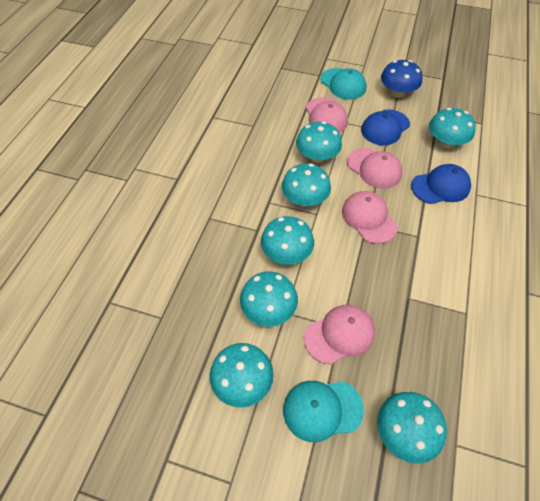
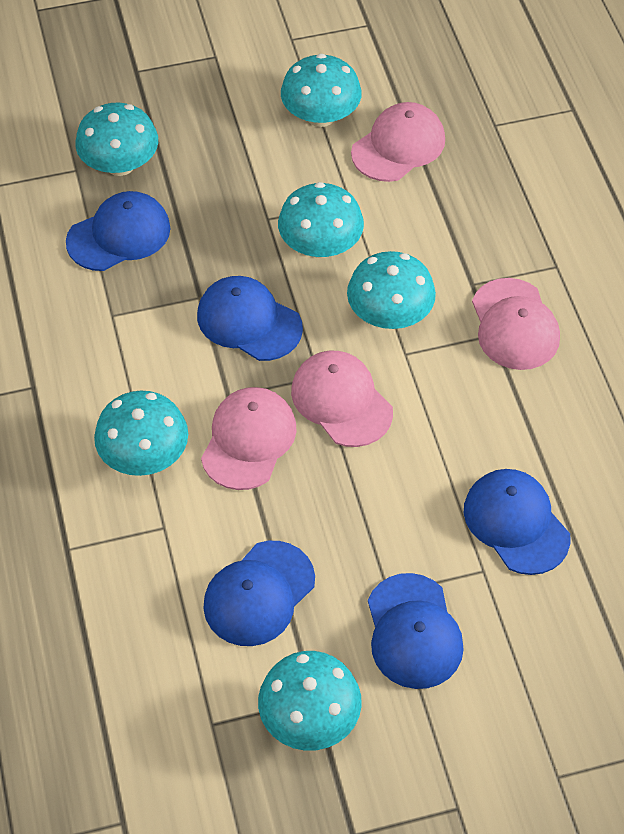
blue cap: 2 -> 5
blue mushroom: 1 -> 0
turquoise cap: 2 -> 0
turquoise mushroom: 7 -> 6

